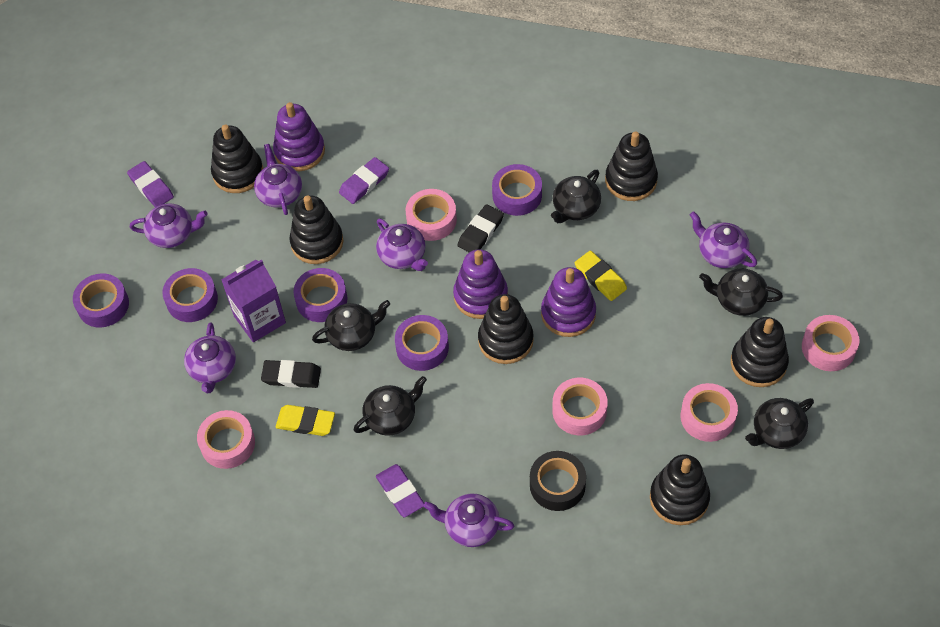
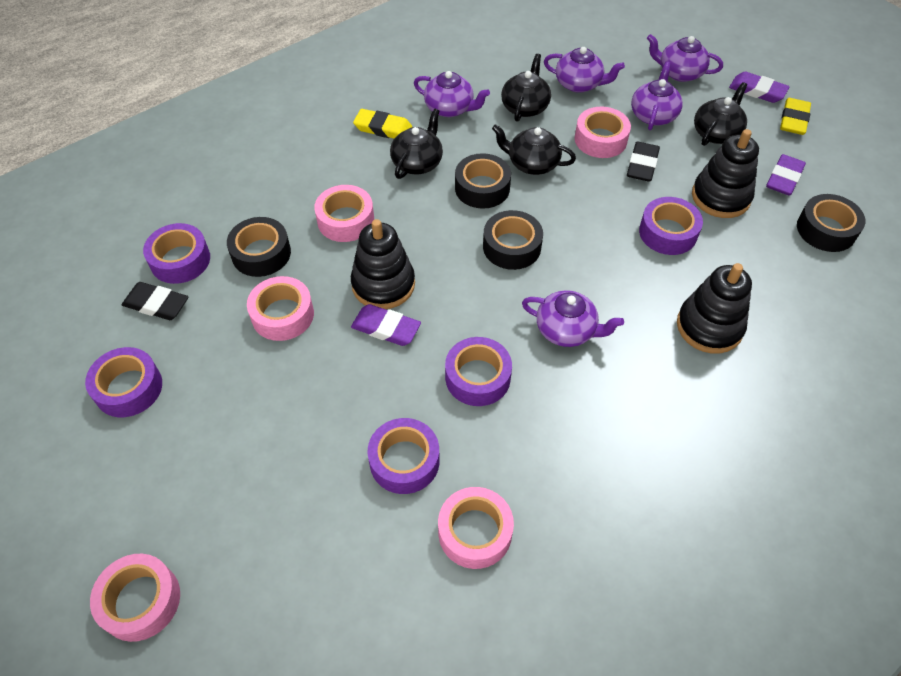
black stacking toy: 6 -> 3
black tape: 1 -> 4
black teapot: 5 -> 4
purple carton: 1 -> 0
purple stacking toy: 3 -> 0
purple teapot: 6 -> 5

